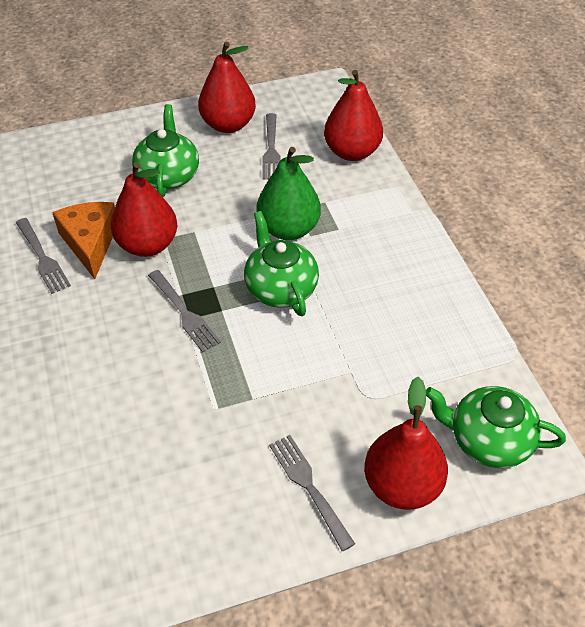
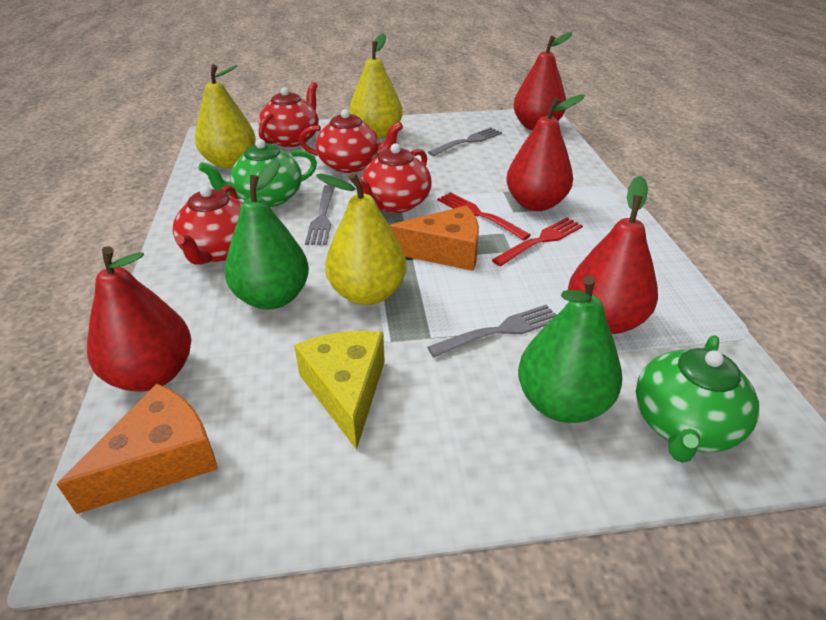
green pear: 1 -> 2
green teapot: 3 -> 2
grey fork: 4 -> 3
orange cheese: 1 -> 2
red fork: 0 -> 2
red teapot: 0 -> 4
yellow cheese: 0 -> 1
yellow pear: 0 -> 3

